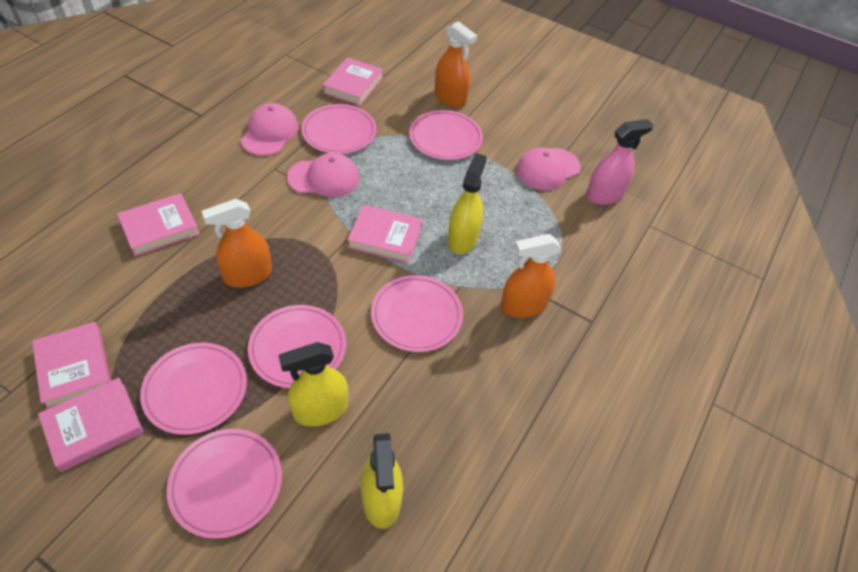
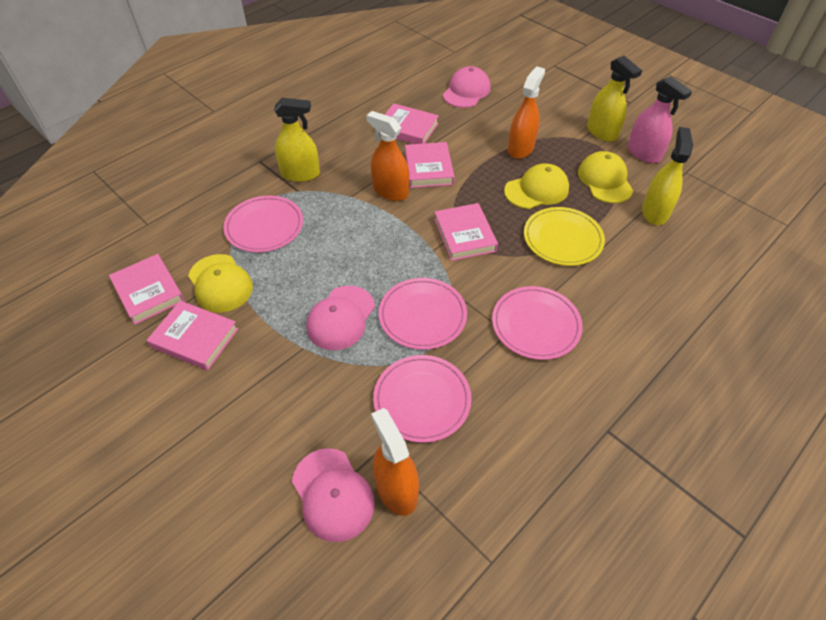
pink plate: 6 -> 4
yellow cap: 0 -> 3
yellow plate: 0 -> 1

